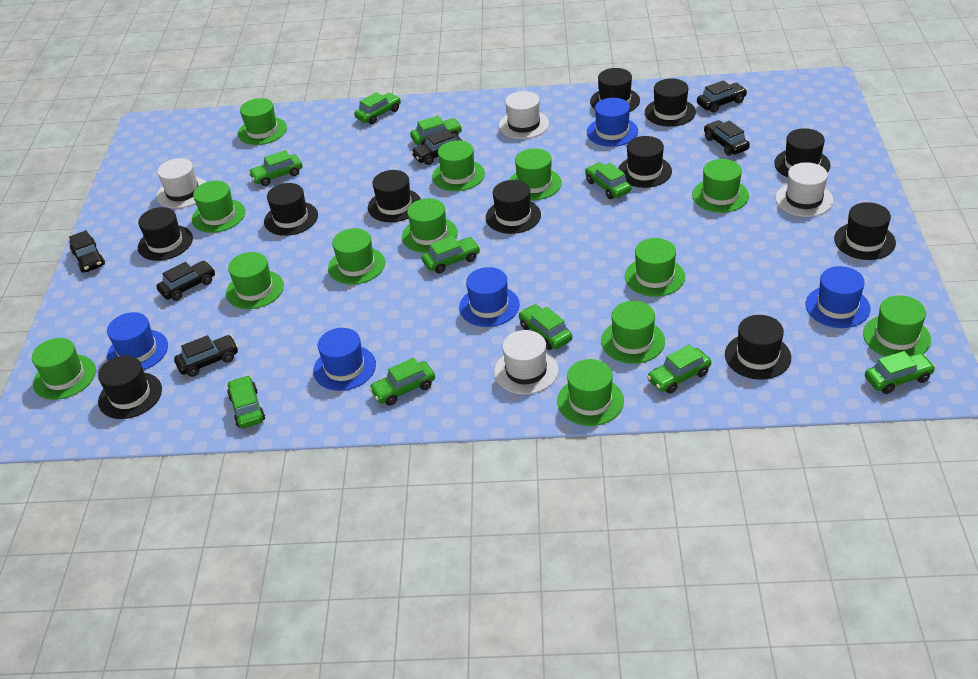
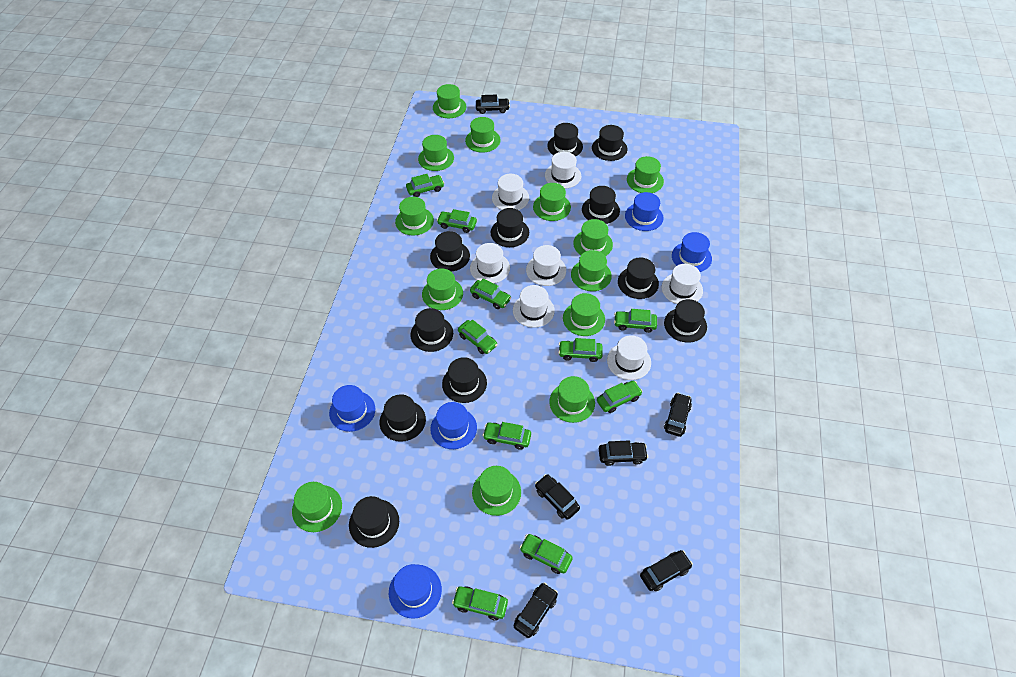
white hat: 4 -> 7

